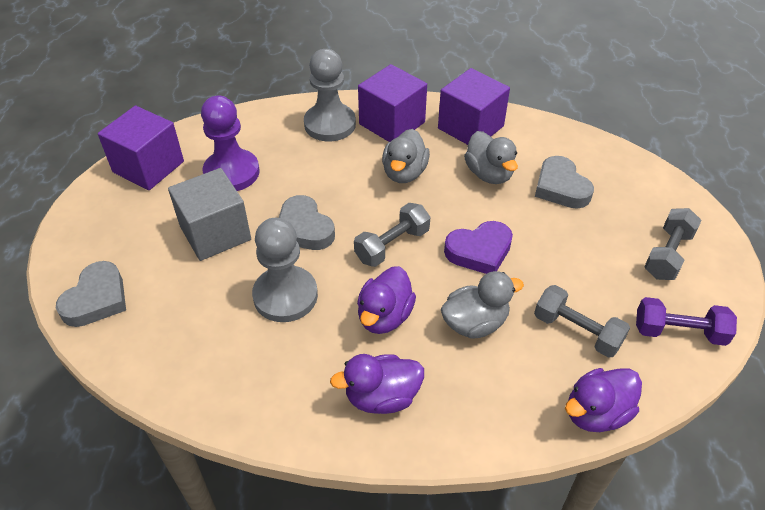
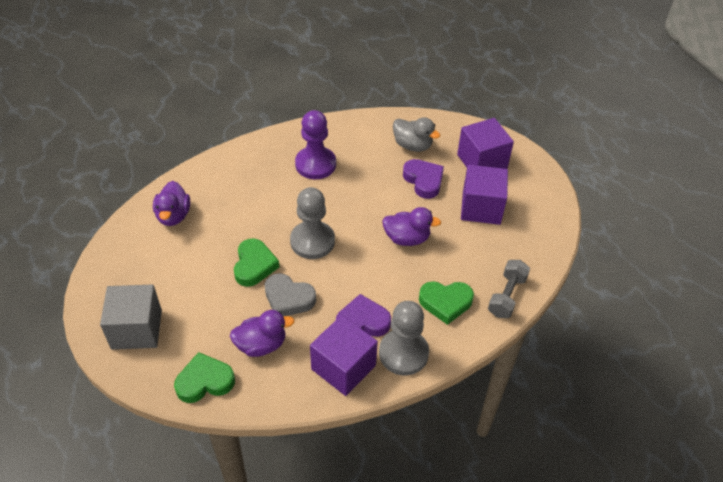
green heart: 0 -> 3
grey duck: 3 -> 1
grey dumbbell: 3 -> 1
grey heart: 3 -> 1
purple dumbbell: 1 -> 0
purple heart: 1 -> 2

